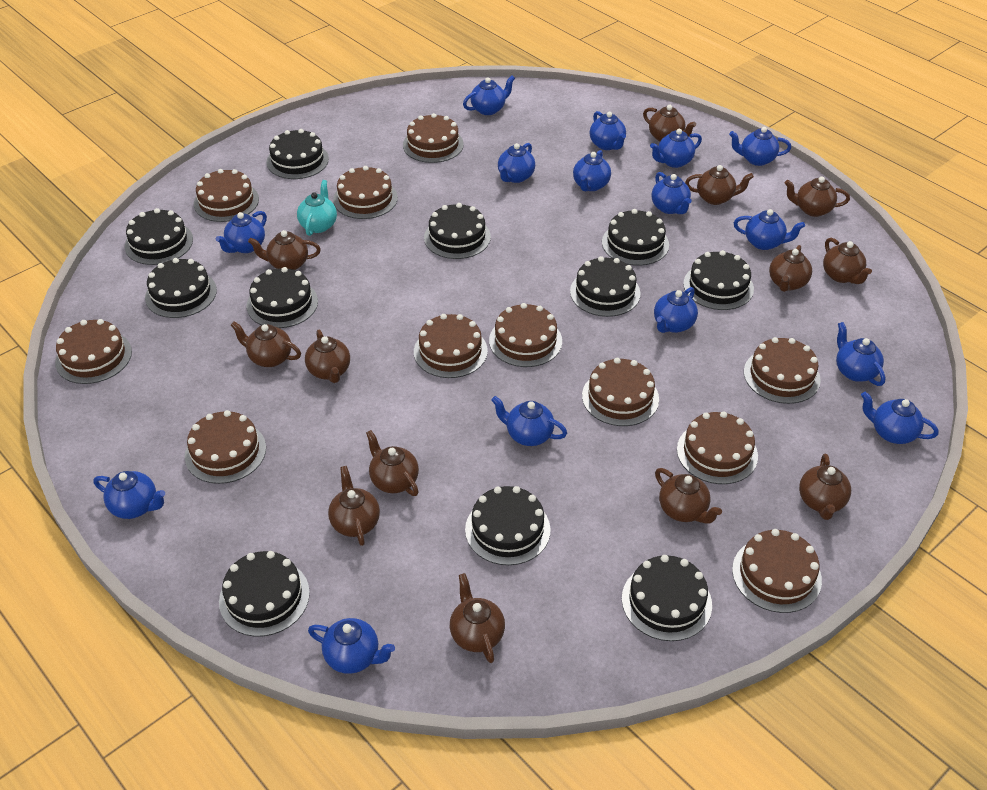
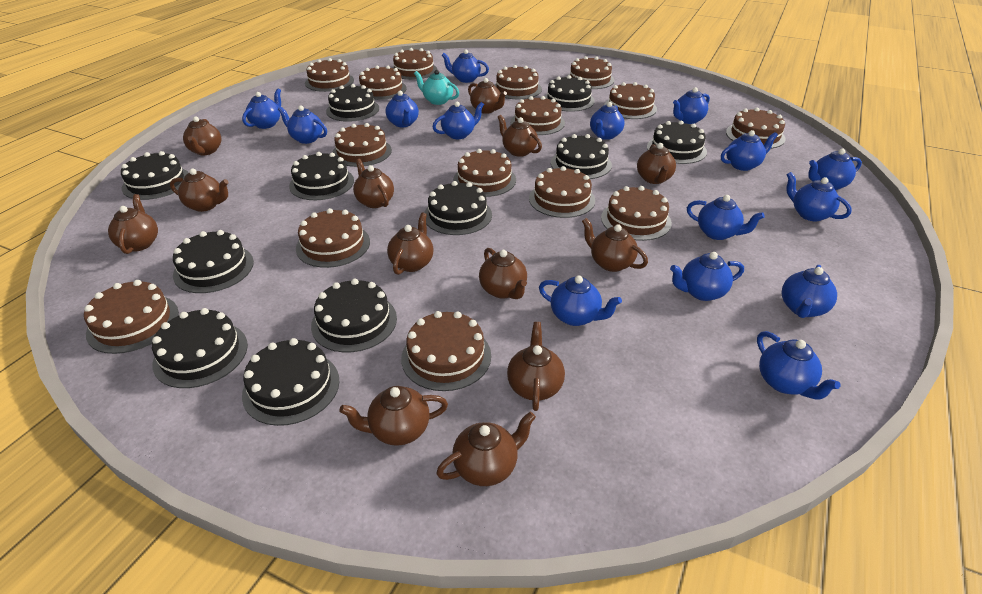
brown cake: 11 -> 15

